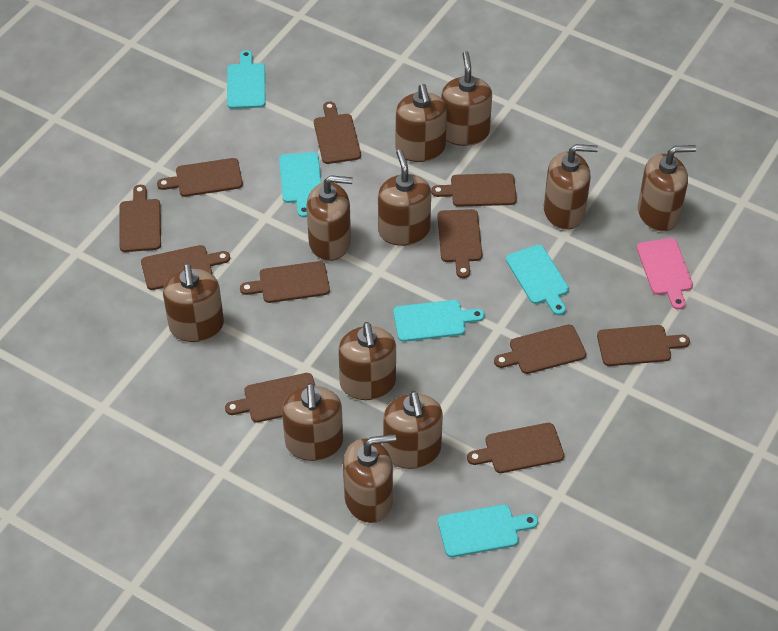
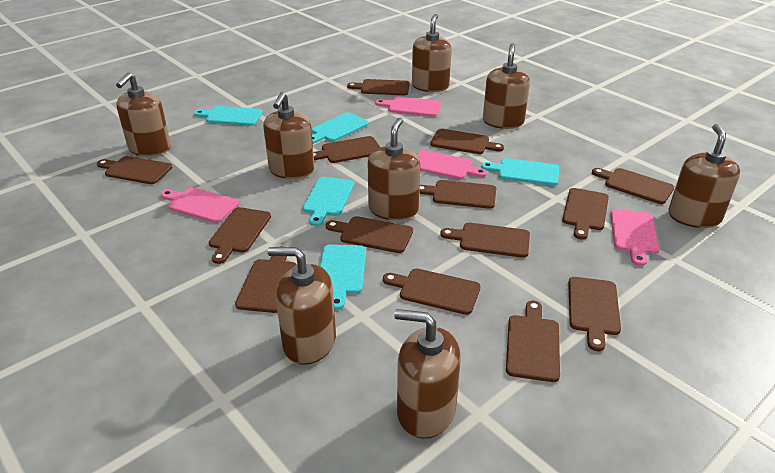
brown cutting board: 11 -> 14
brown soap dispenser: 11 -> 8
pink cutting board: 1 -> 4

